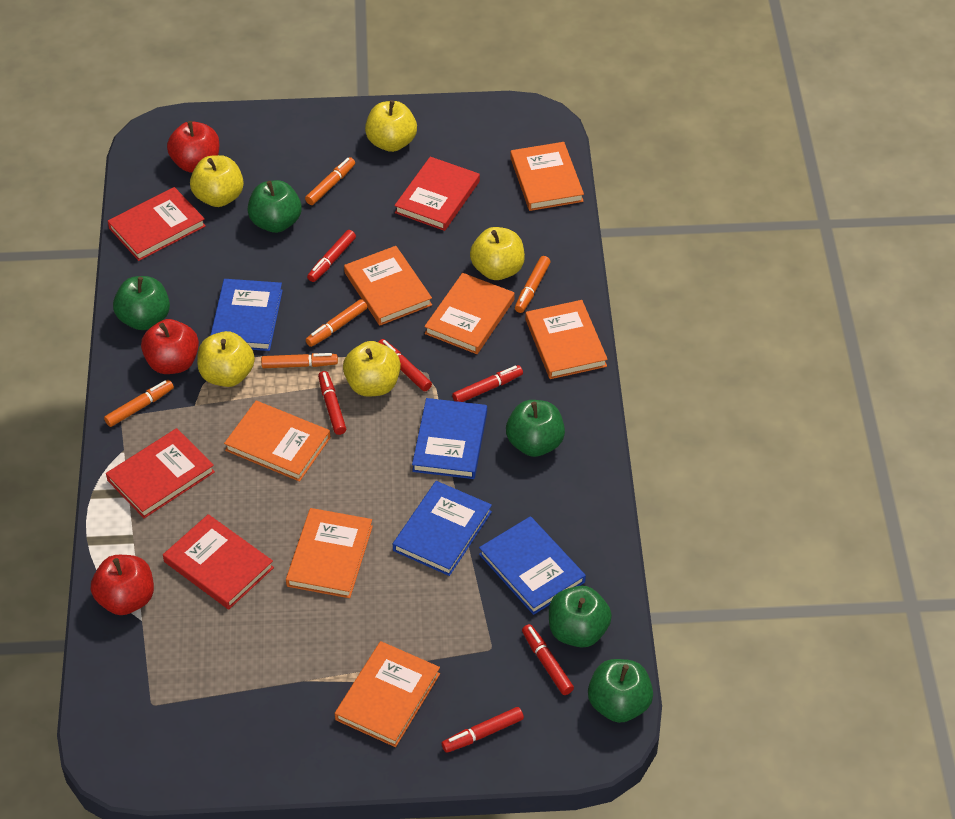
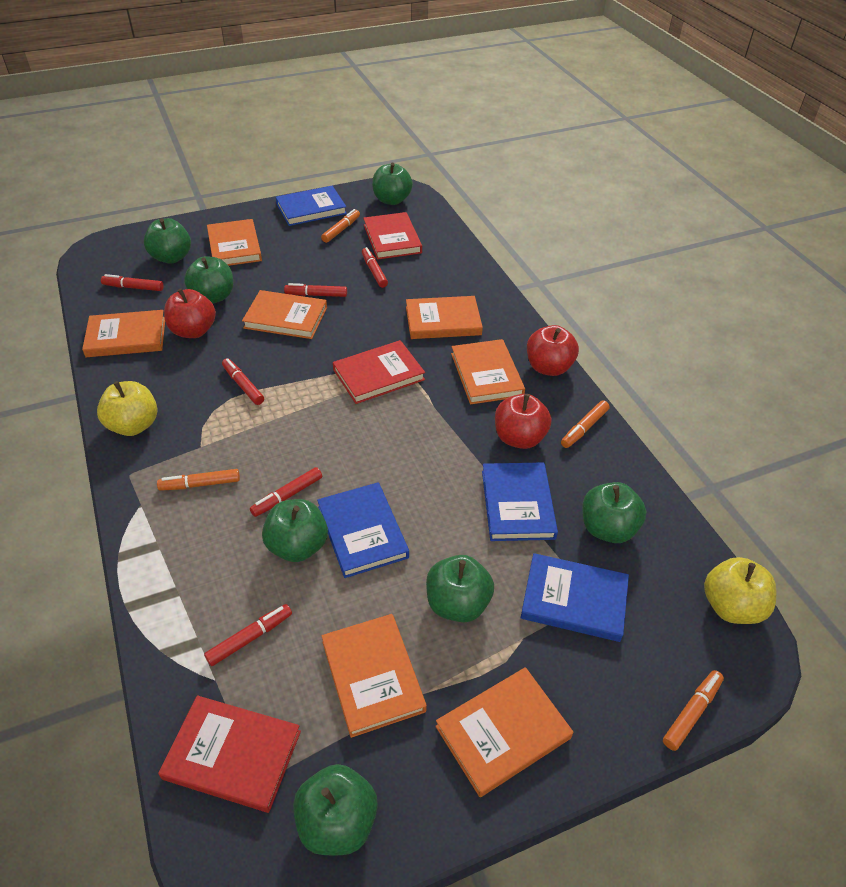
green apple: 5 -> 7
orange marker: 5 -> 4
red book: 4 -> 3
yellow apple: 5 -> 2

